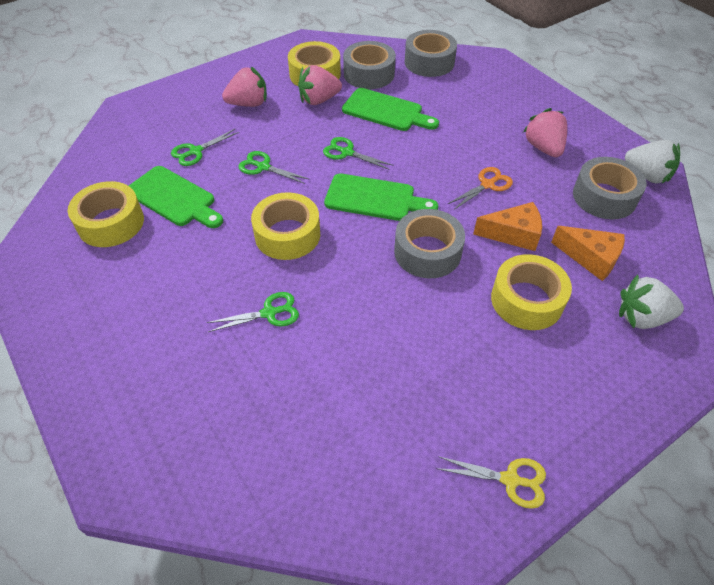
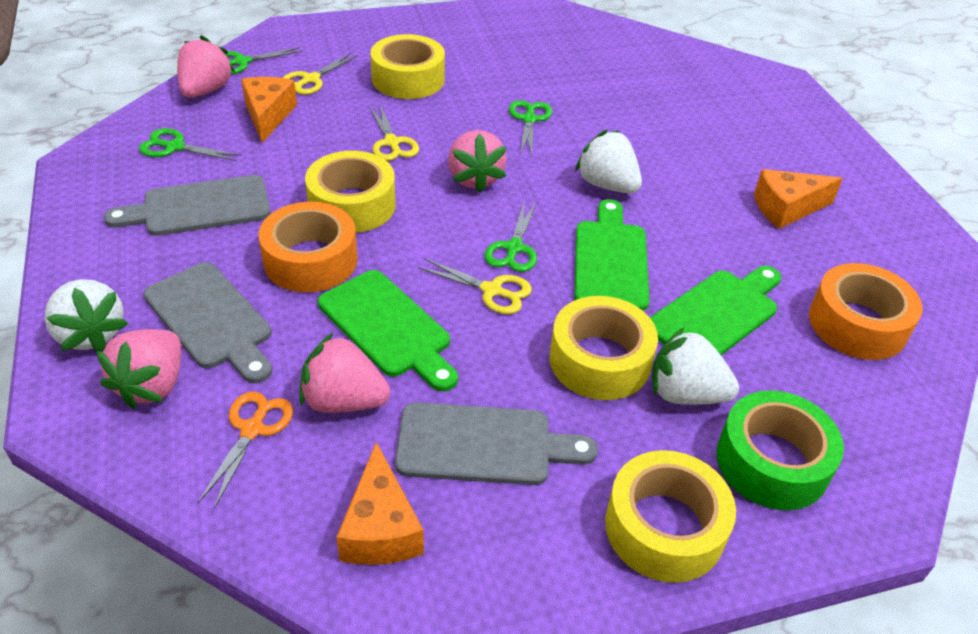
green tape: 0 -> 1
grey cutting board: 0 -> 3
grey tape: 4 -> 0
orange cheese: 2 -> 3
orange tape: 0 -> 2
pink strawberry: 3 -> 4
white strawberry: 2 -> 3
yellow scissors: 1 -> 3

